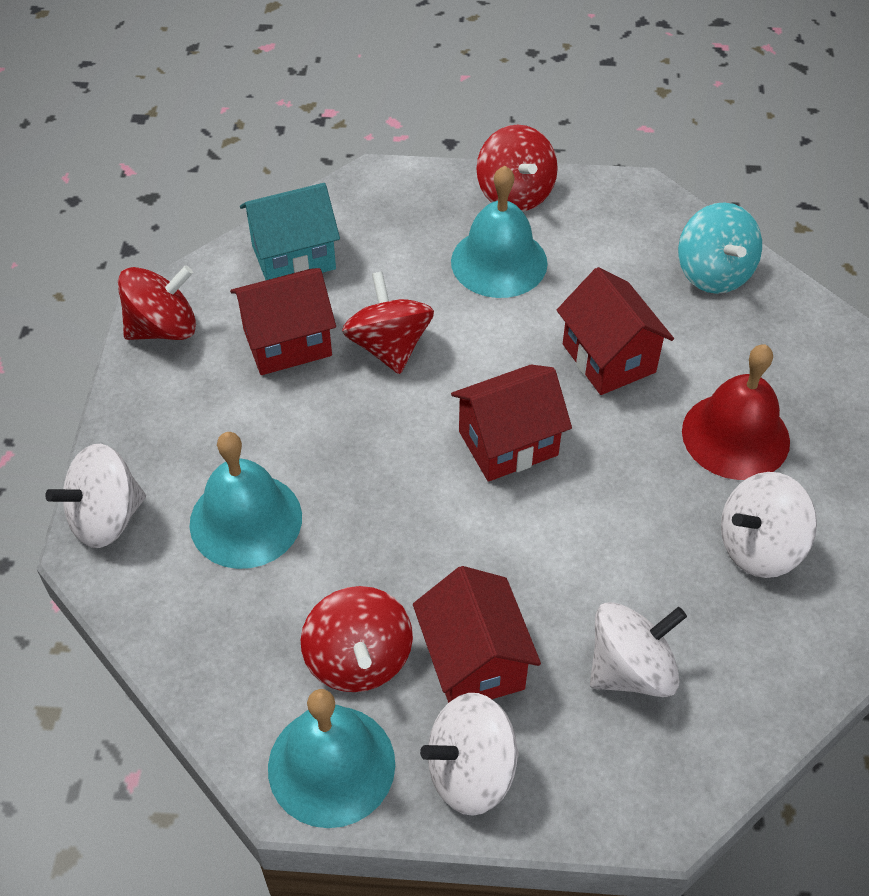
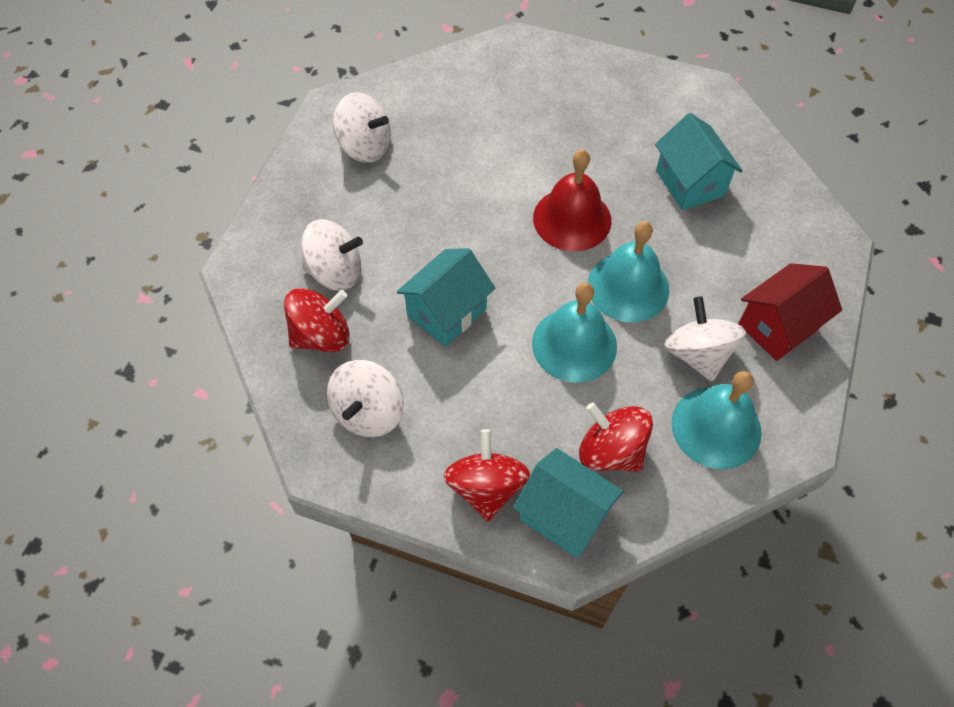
red house: 4 -> 1
red spinning top: 4 -> 3
turquoise house: 1 -> 3
turquoise spinning top: 1 -> 0

